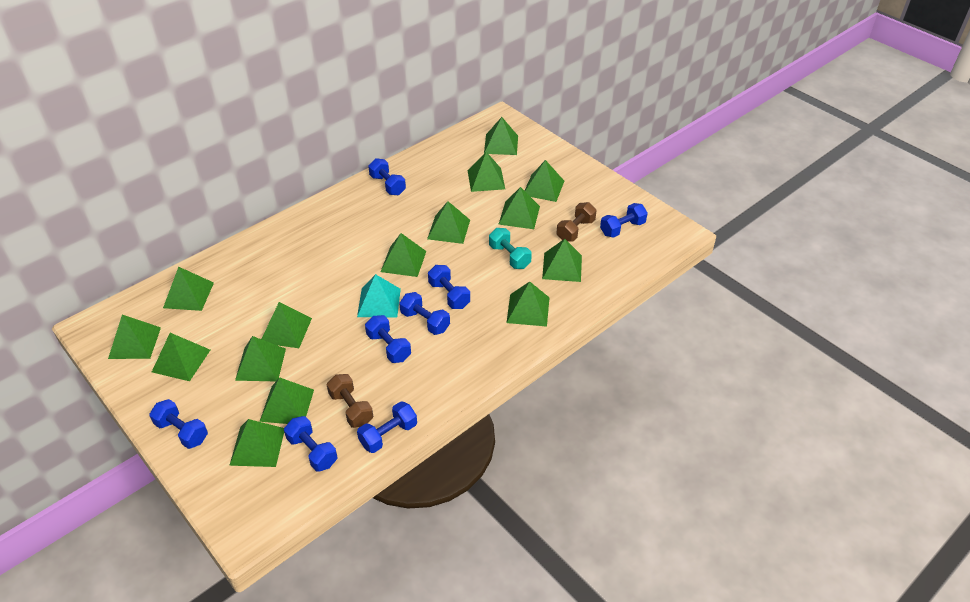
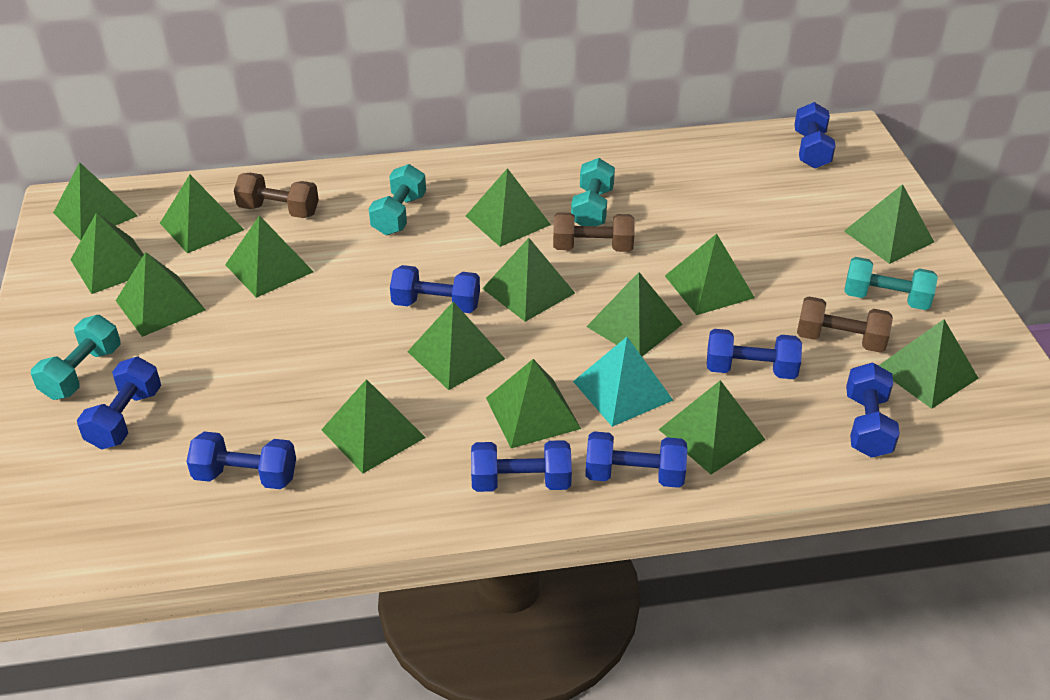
brown dumbbell: 2 -> 3
turquoise dumbbell: 1 -> 4

